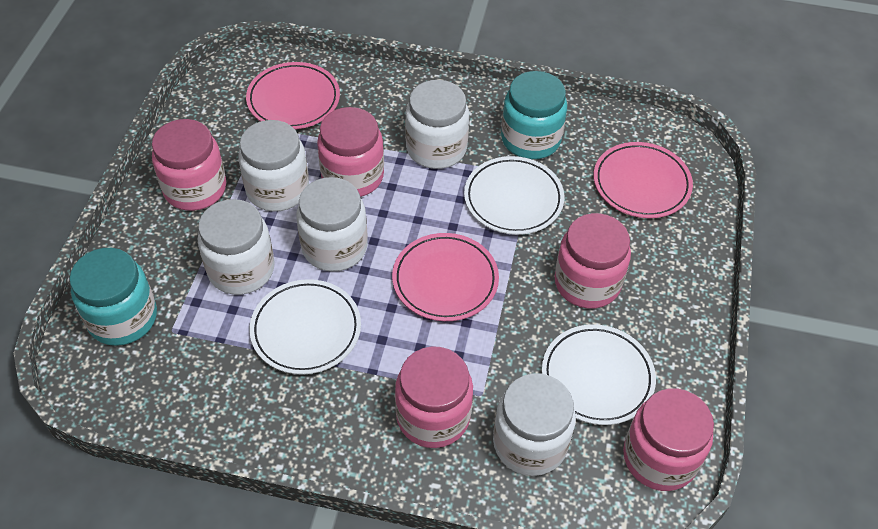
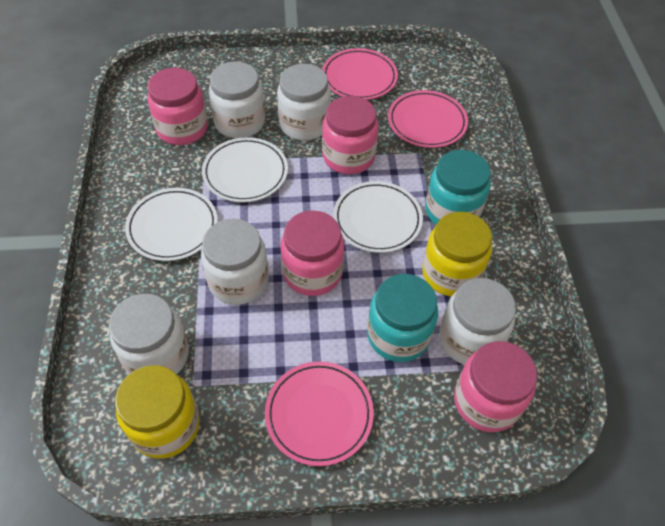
pink jar: 5 -> 4
yellow jar: 0 -> 2

